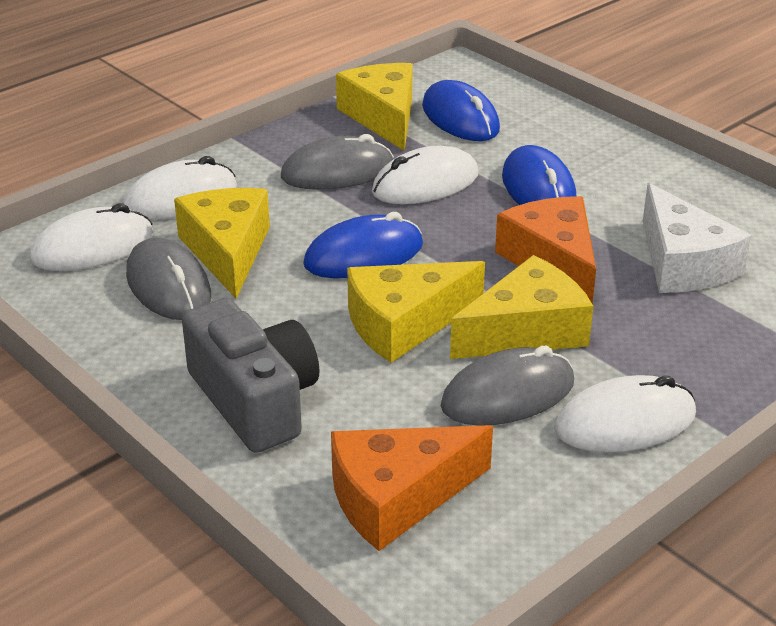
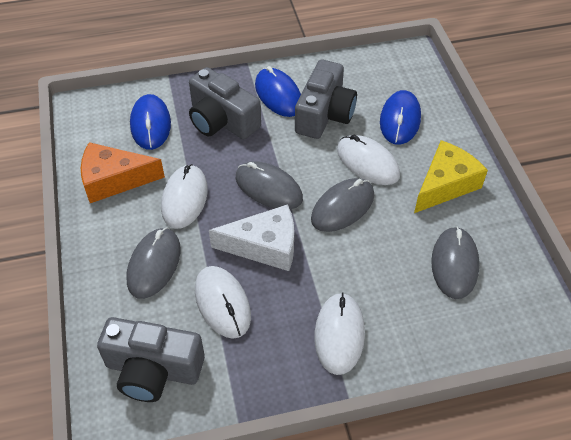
grey camera: 1 -> 3
grey mouse: 3 -> 4
orange cheese: 2 -> 1
yellow cheese: 4 -> 1

